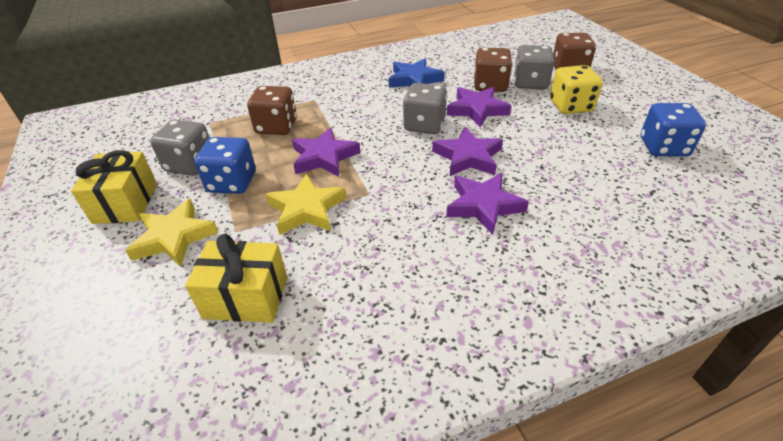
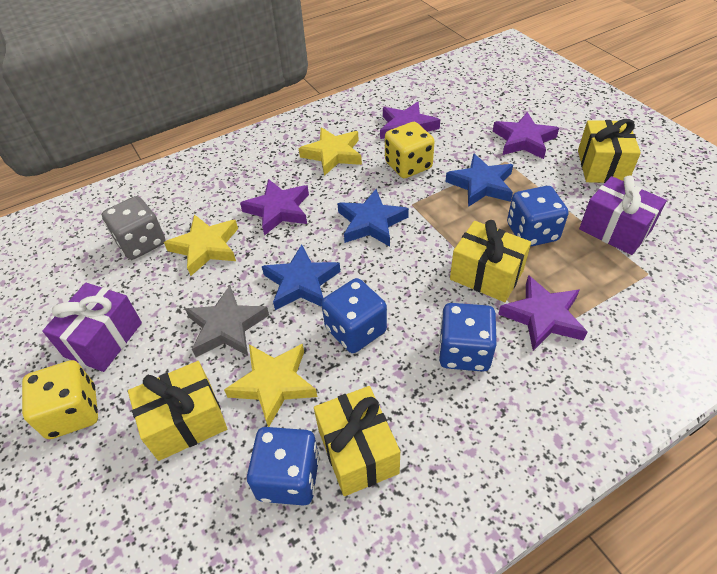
blue dice: 2 -> 4
blue star: 1 -> 3
brown dice: 3 -> 0
grey dice: 3 -> 1
grey star: 0 -> 1
purple gift: 0 -> 2
yellow dice: 1 -> 2
yellow gift: 2 -> 4
yellow star: 2 -> 3

